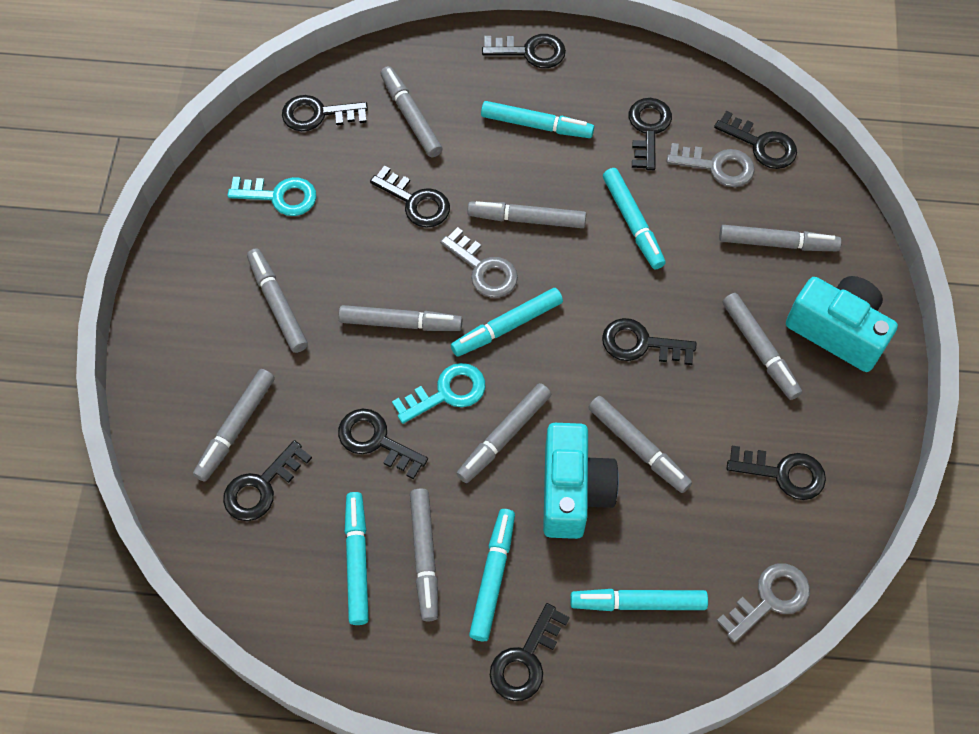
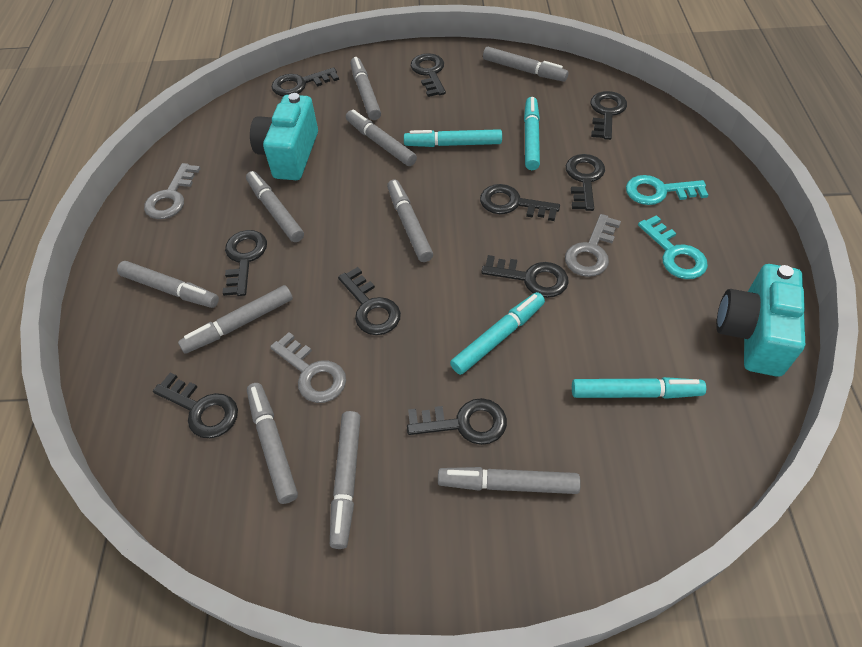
turquoise marker: 6 -> 4

